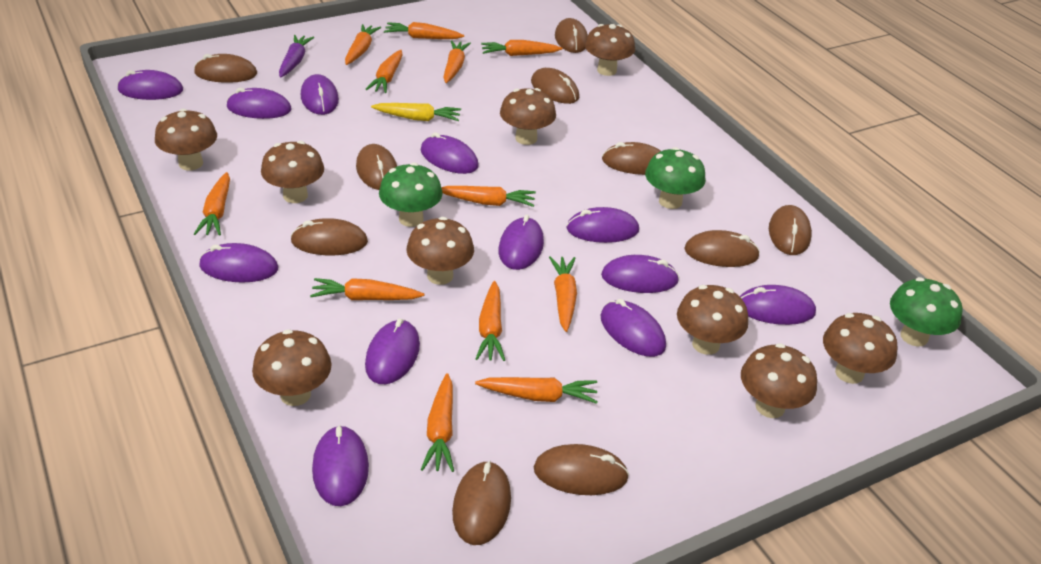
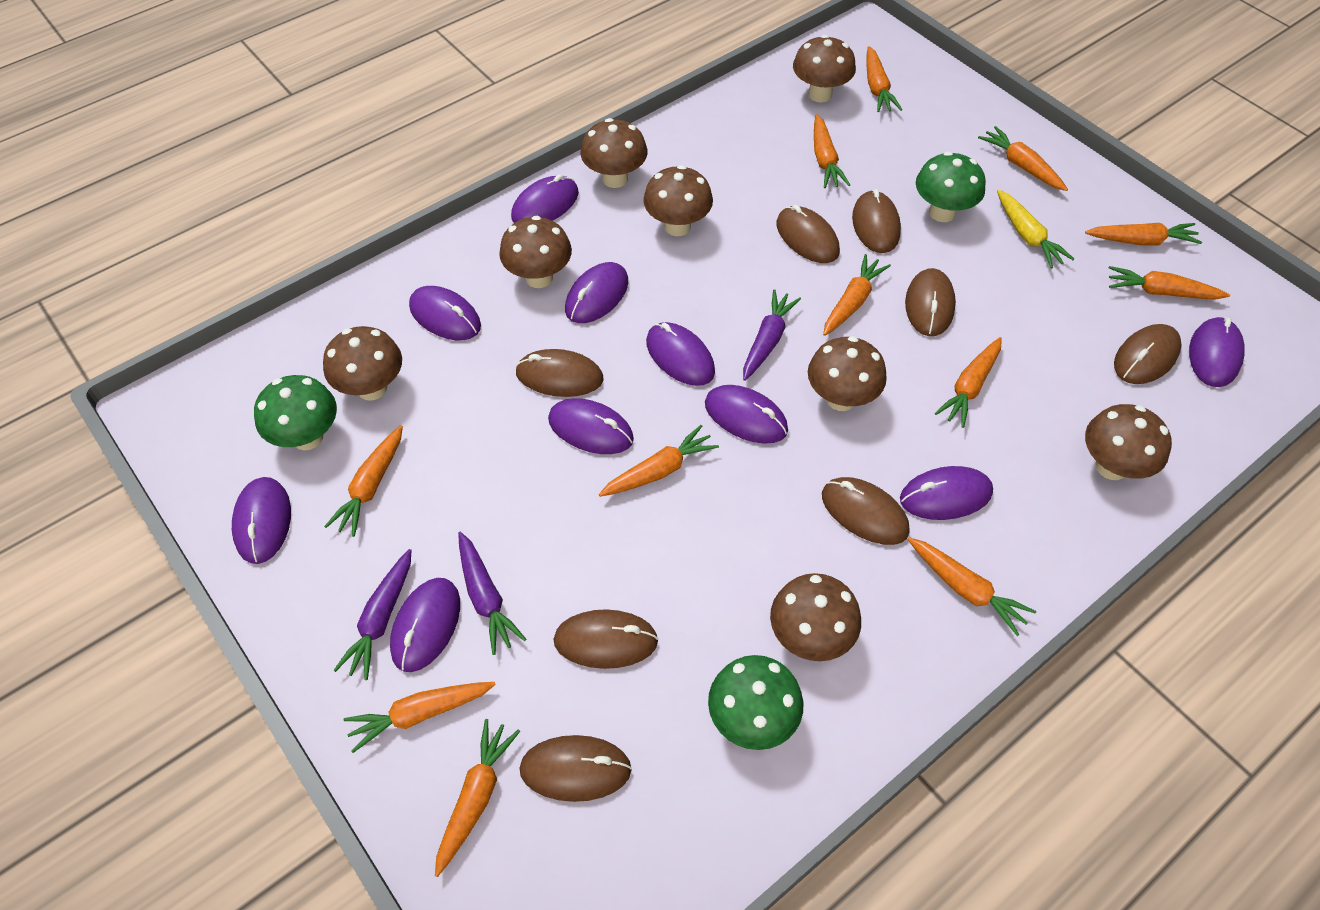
brown mouse: 10 -> 8
brown mushroom: 9 -> 8
purple carrot: 1 -> 3
purple mouse: 12 -> 10

